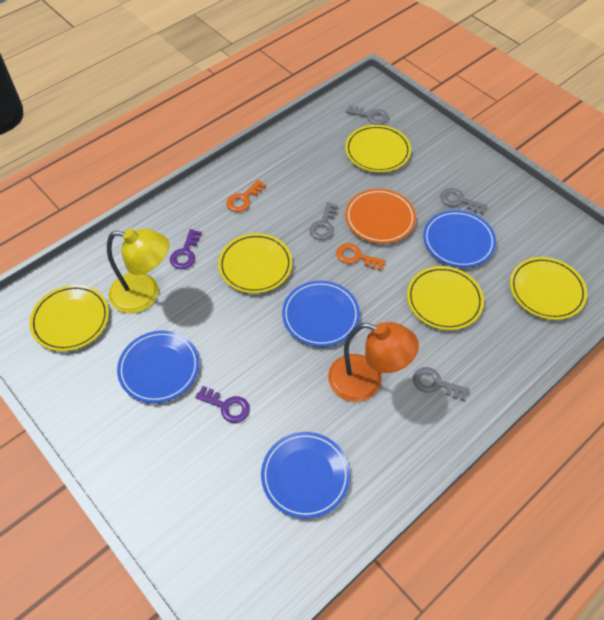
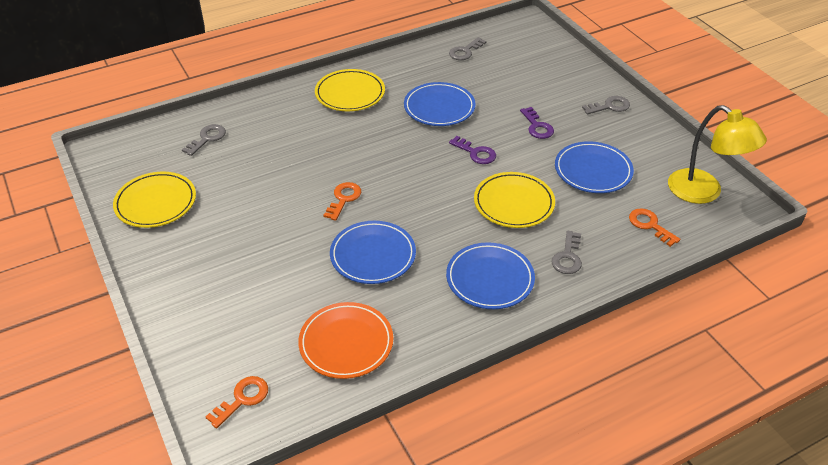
orange key: 2 -> 3
orange lamp: 1 -> 0
yellow plate: 5 -> 3

